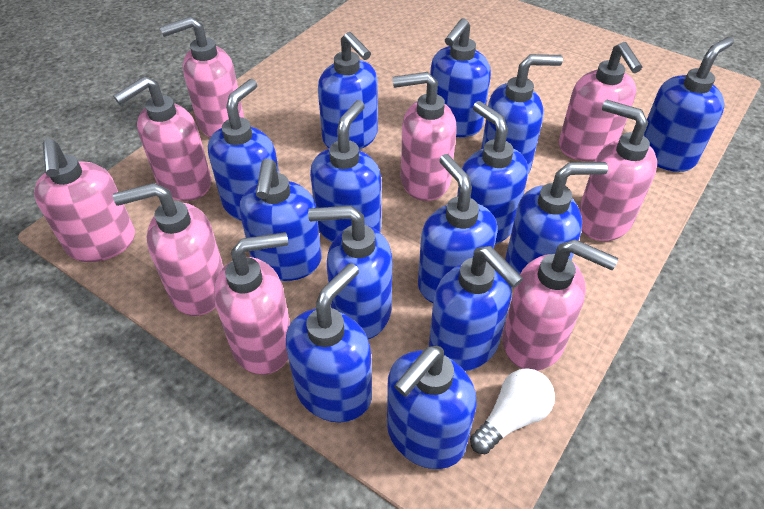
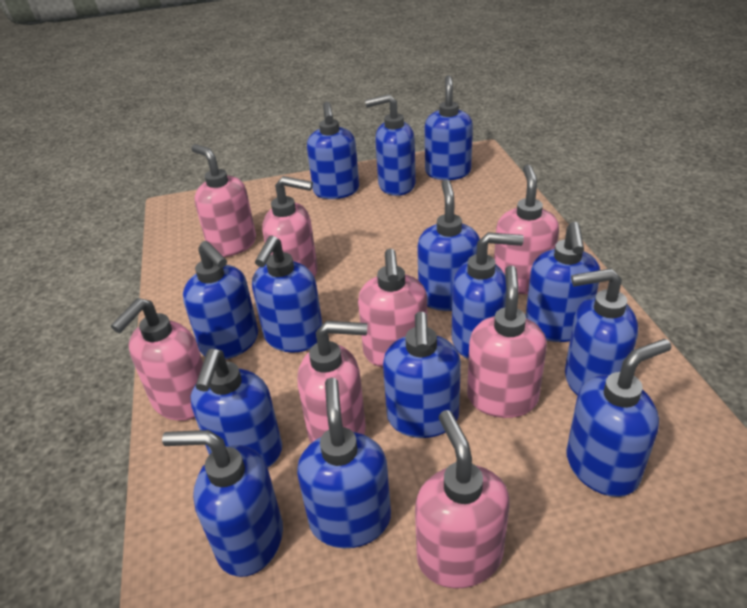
pink soap dispenser: 9 -> 8
white light bulb: 1 -> 0

